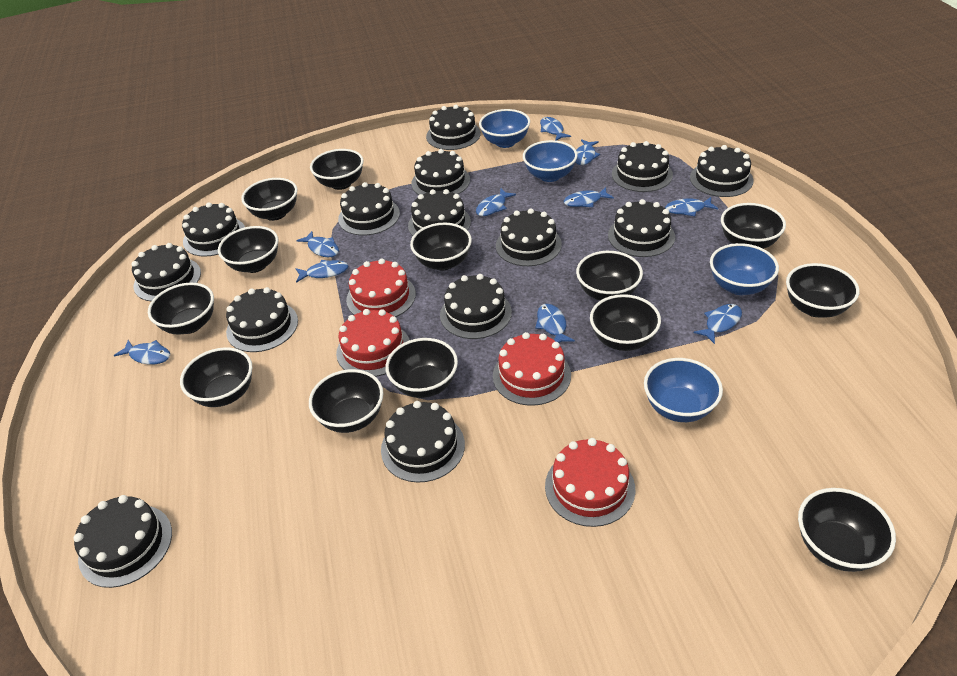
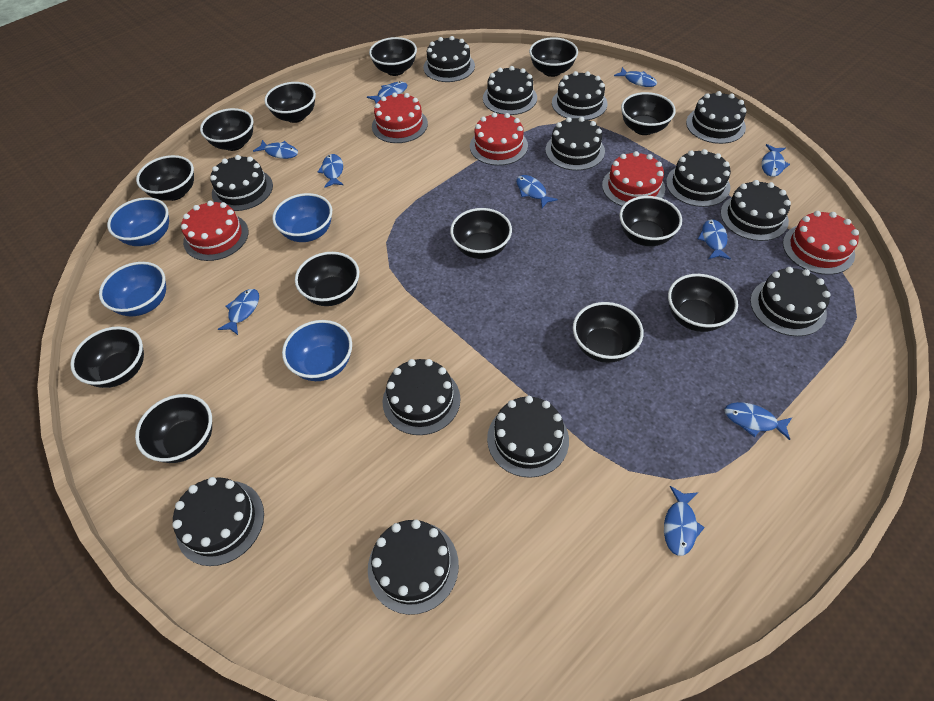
black cake: 14 -> 13
red cake: 4 -> 5

